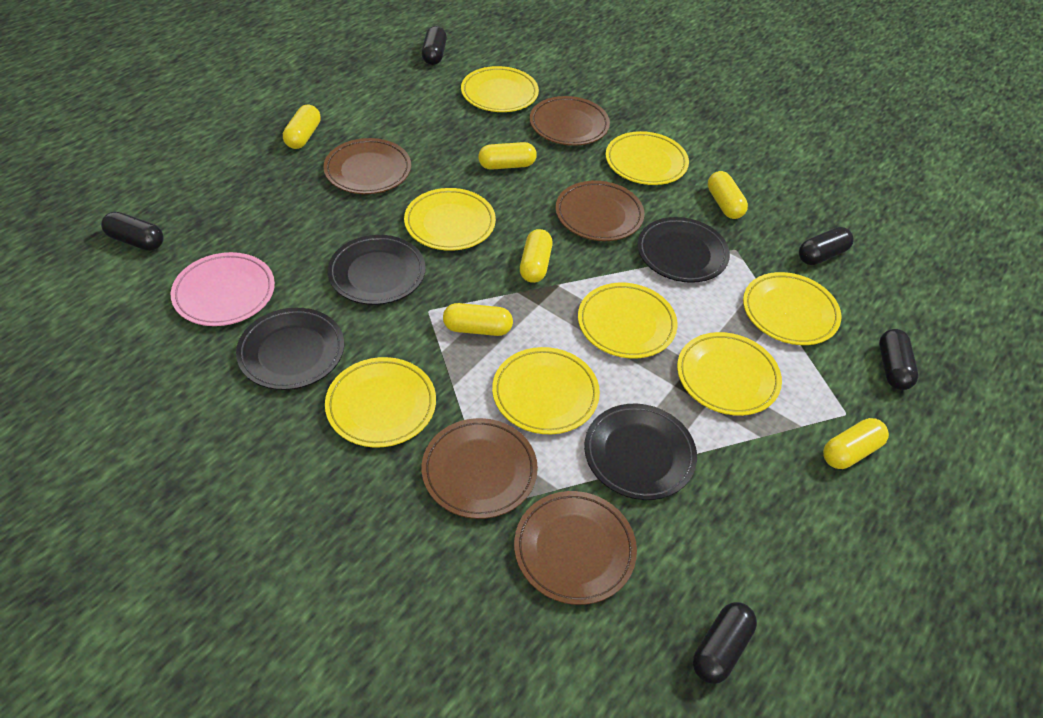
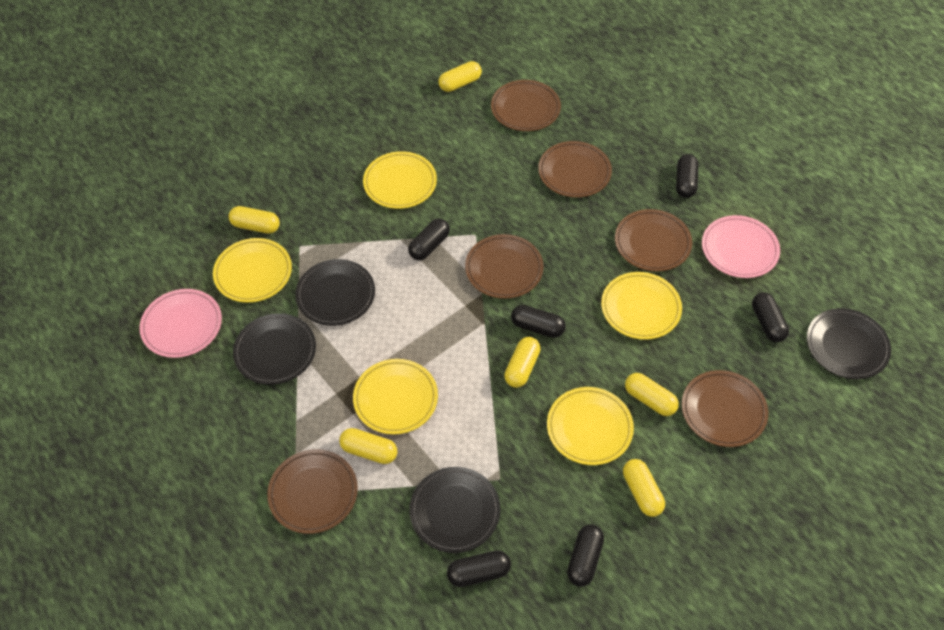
black capsule: 5 -> 6
brown plate: 5 -> 6
pink plate: 1 -> 2
yellow plate: 8 -> 5

